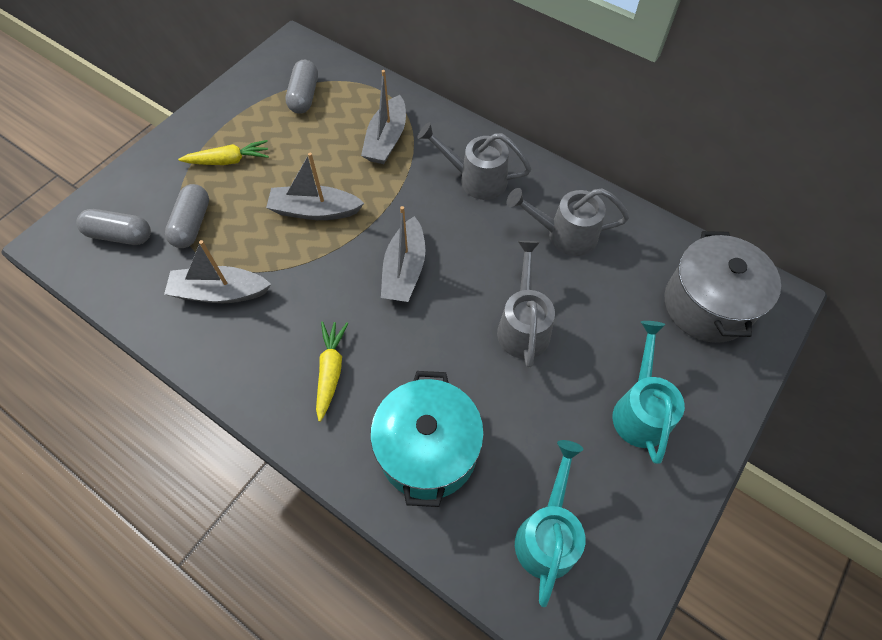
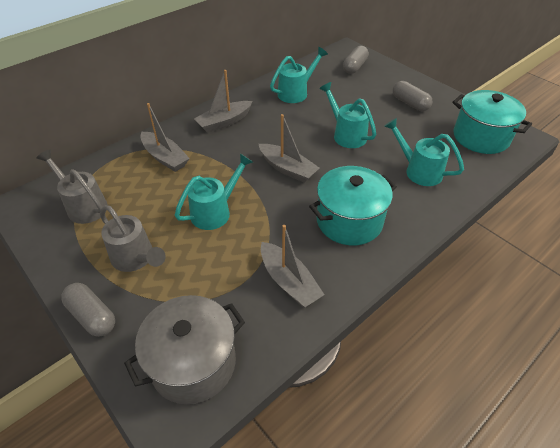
grey watering can: 3 -> 2
turquoise pot: 1 -> 2
turquoise watering can: 2 -> 4
yellow carrot: 2 -> 0

